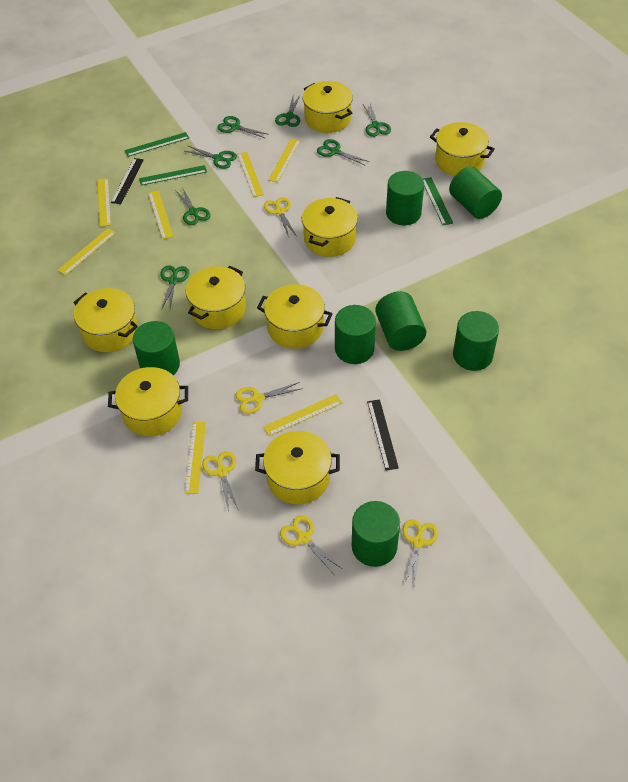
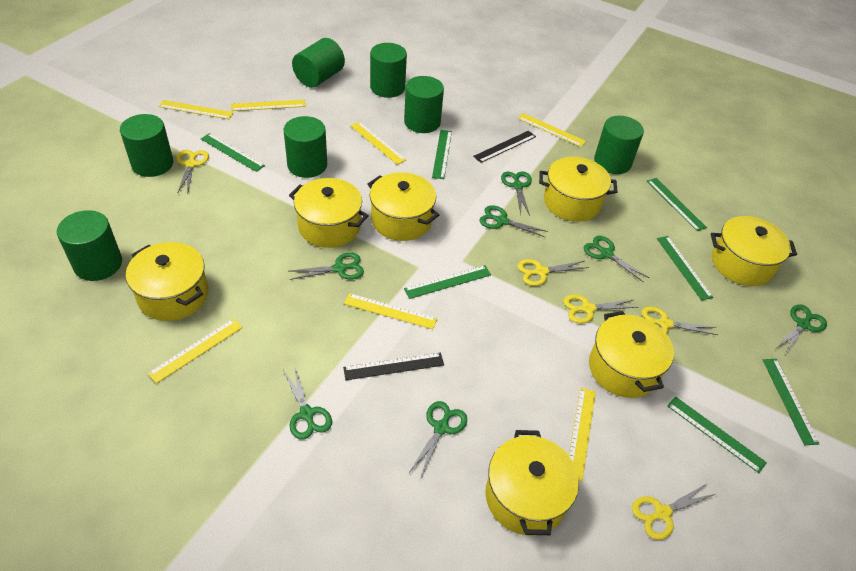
green ruler: 3 -> 7
yellow pot: 8 -> 7

